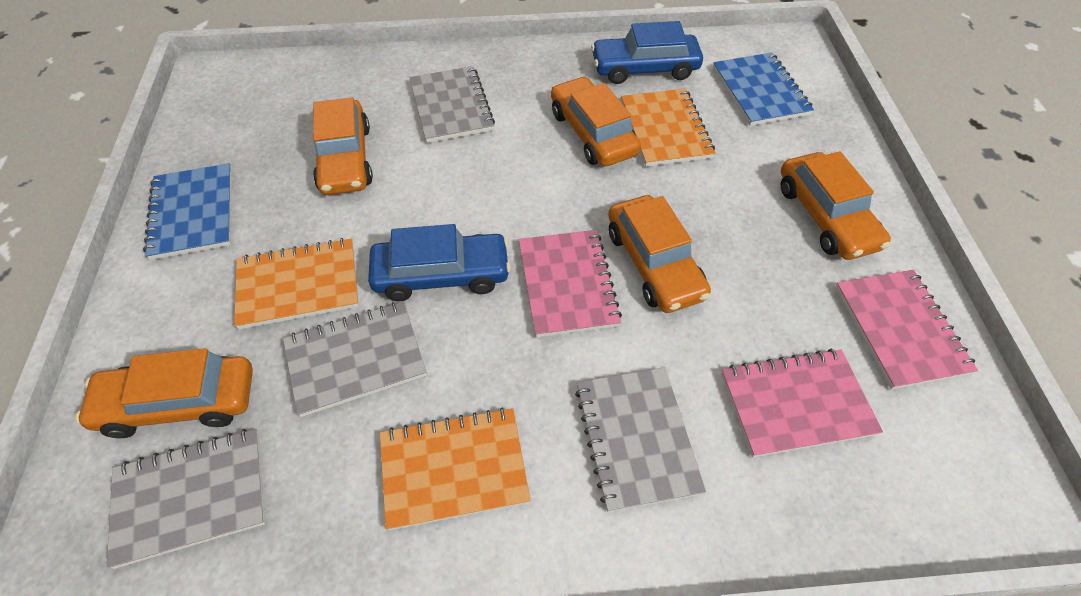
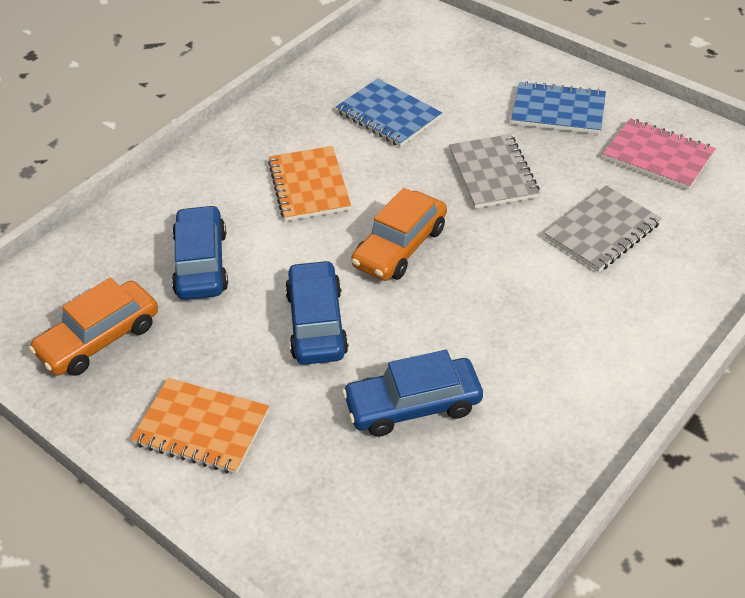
blue car: 2 -> 3
grey notebook: 4 -> 2
orange car: 5 -> 2
orange notebook: 3 -> 2
pink notebook: 3 -> 1

